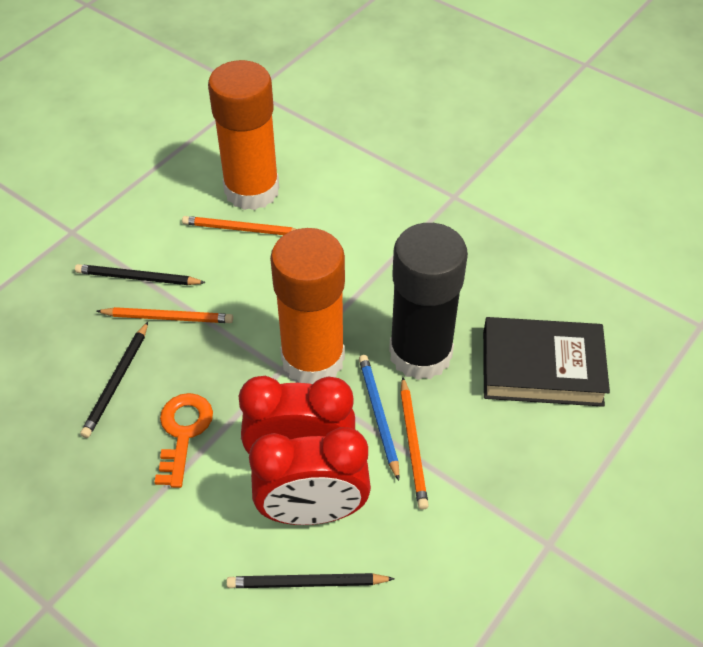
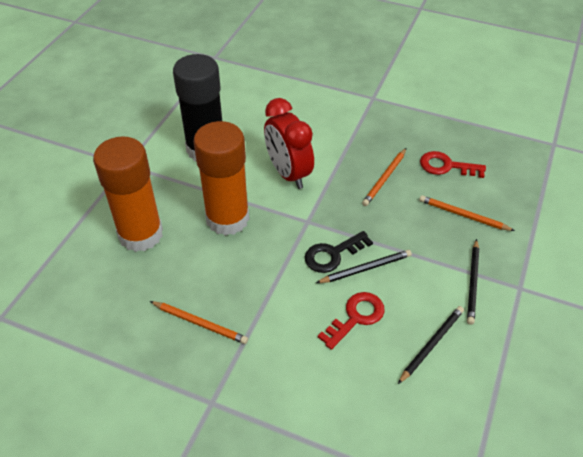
black book: 1 -> 0
black key: 0 -> 1
blue pencil: 1 -> 0
orange key: 1 -> 0
red clock: 2 -> 1
red key: 0 -> 2

